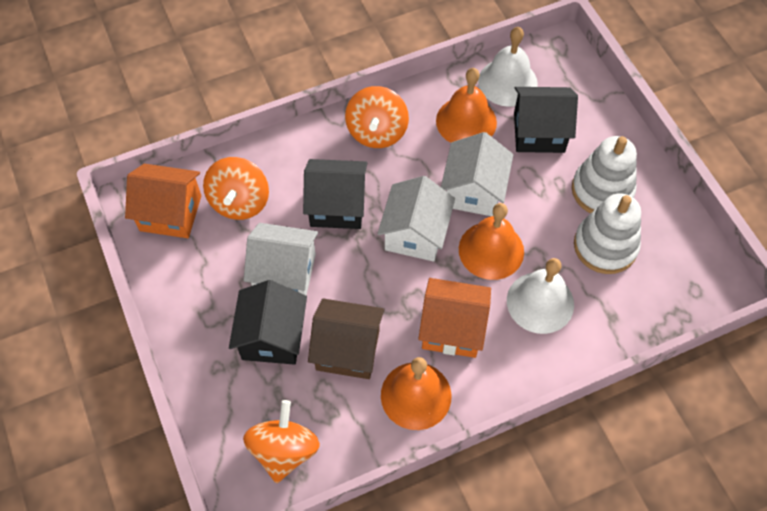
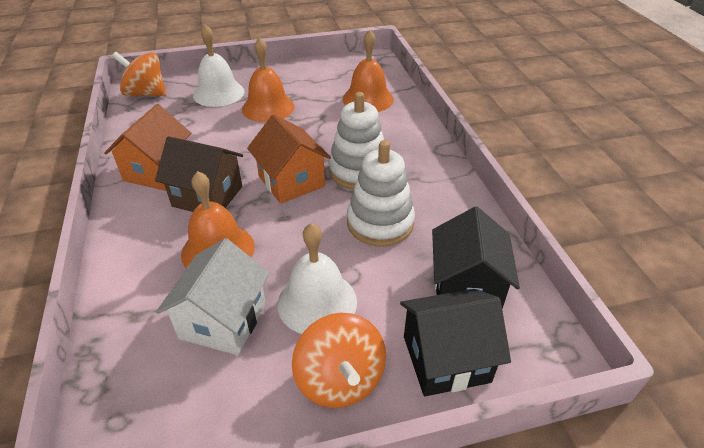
black house: 3 -> 2
orange spinning top: 3 -> 2
white house: 3 -> 1

